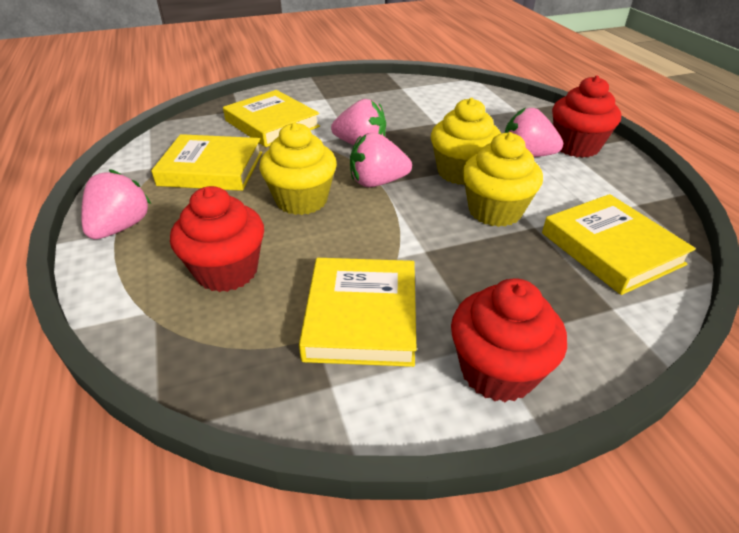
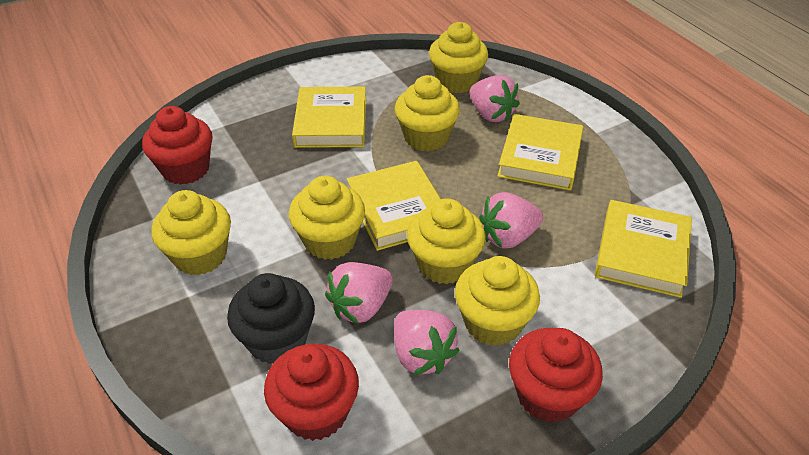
black cupcake: 0 -> 1
yellow cupcake: 3 -> 6

